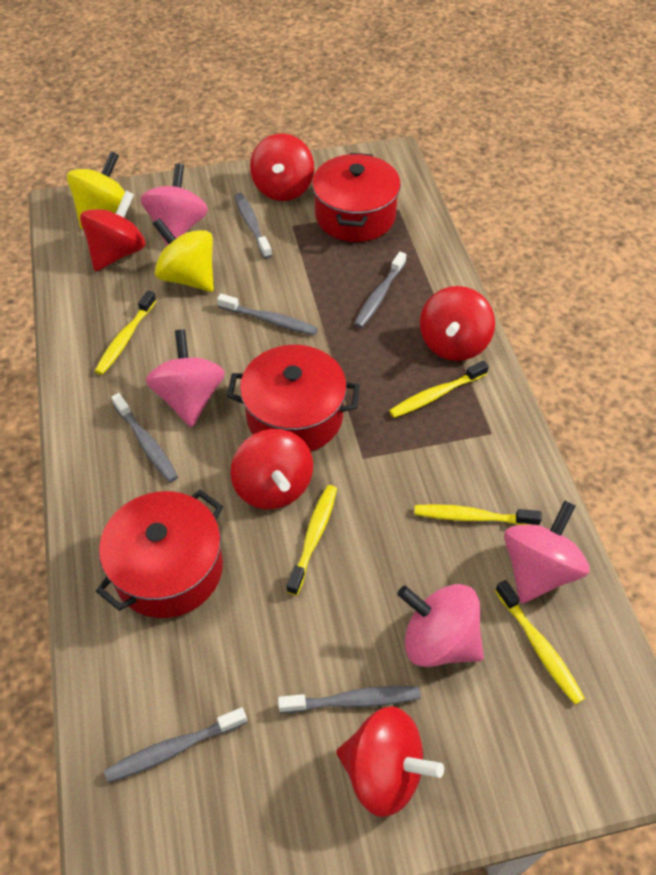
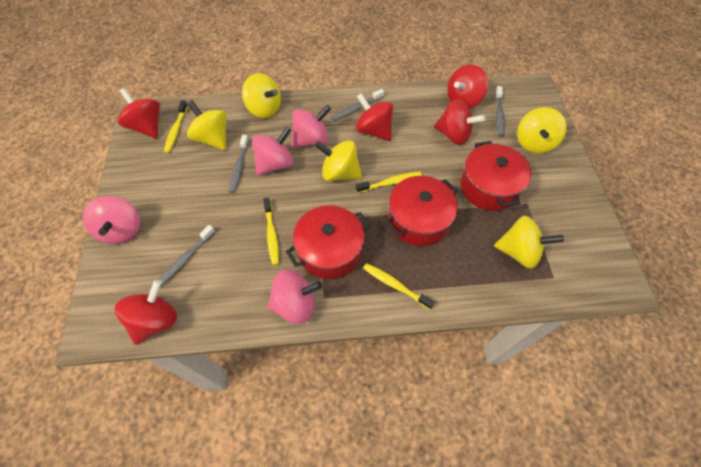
grey toothbrush: 6 -> 4
yellow spinning top: 2 -> 5
yellow toothbrush: 5 -> 4

